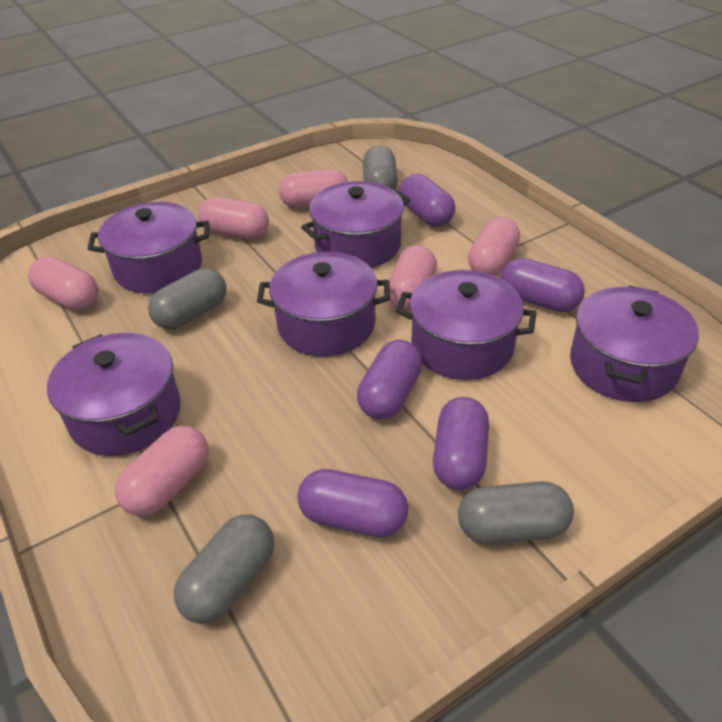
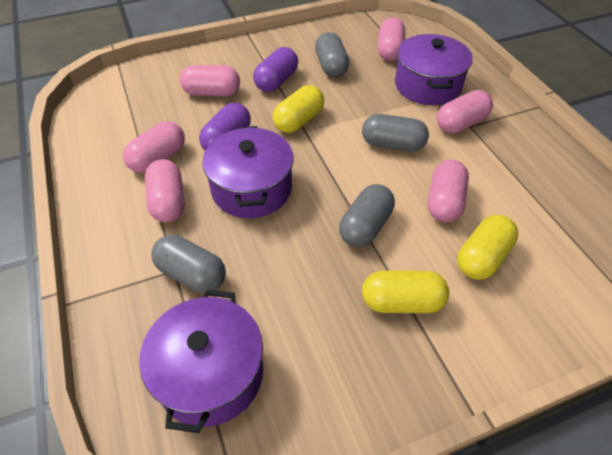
purple capsule: 5 -> 2
purple pot: 6 -> 3
yellow capsule: 0 -> 3

